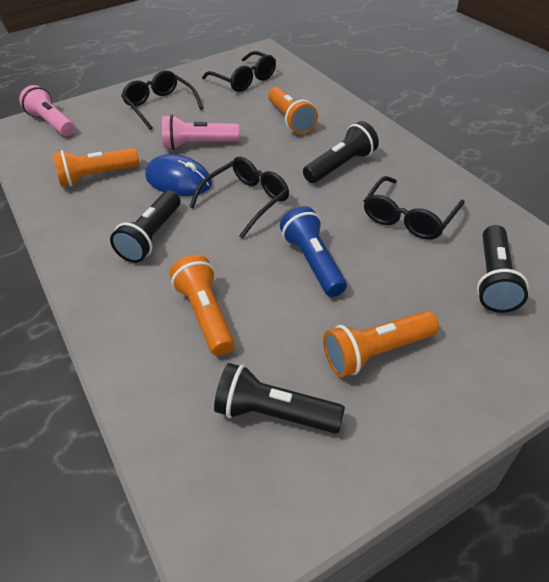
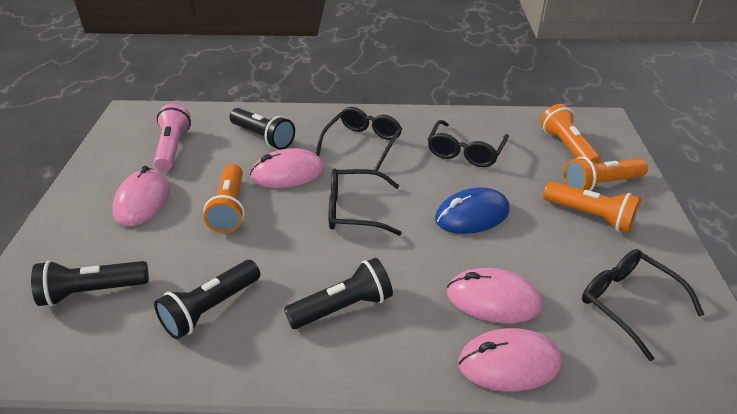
blue flashlight: 1 -> 0
pink flashlight: 2 -> 1
pink mouse: 0 -> 4

